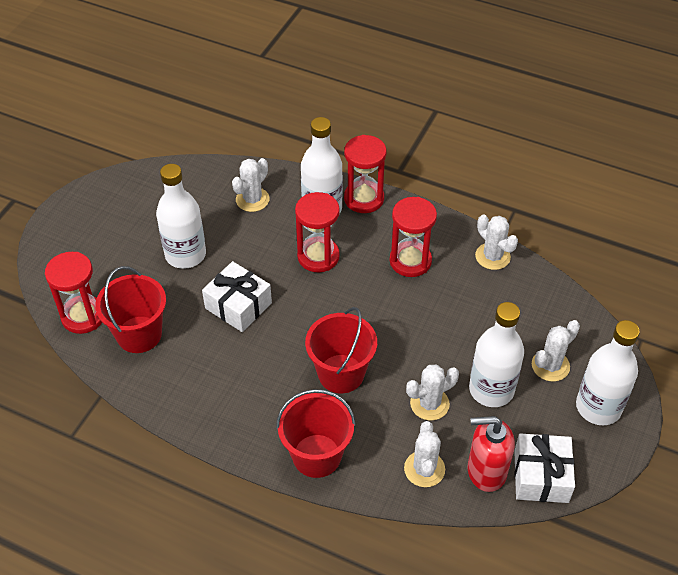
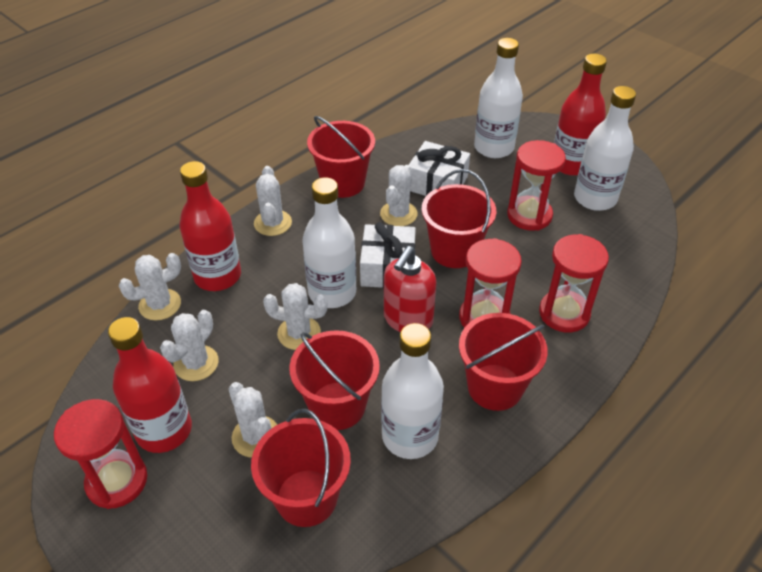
red bottle: 0 -> 3
red bucket: 3 -> 5
white cactus: 5 -> 6

